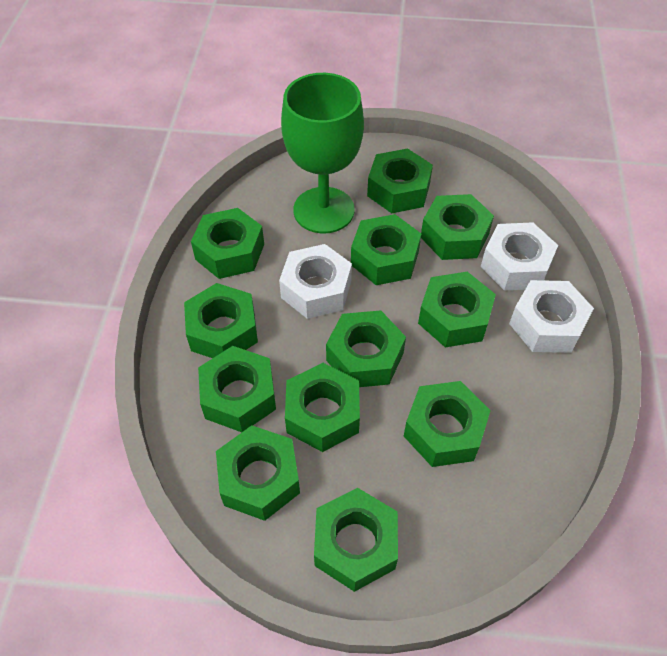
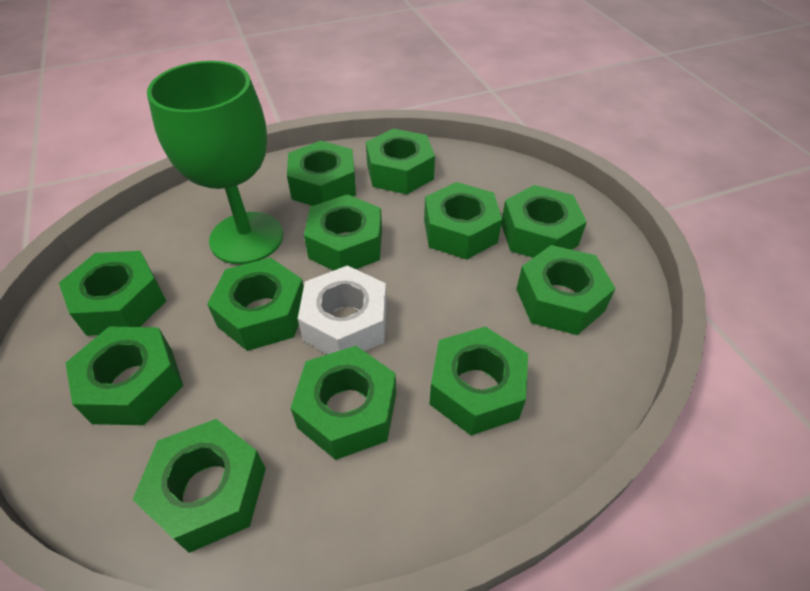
white nut: 3 -> 1

